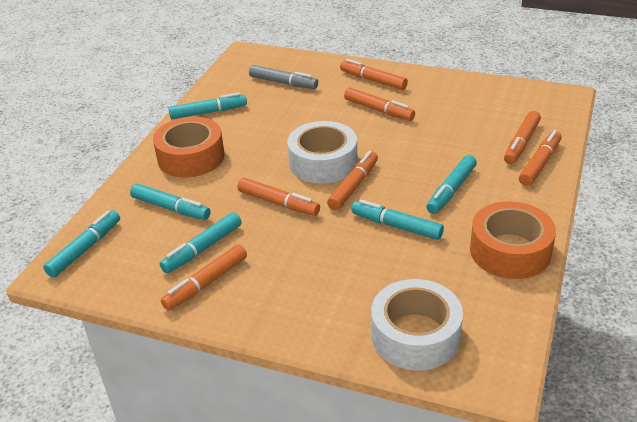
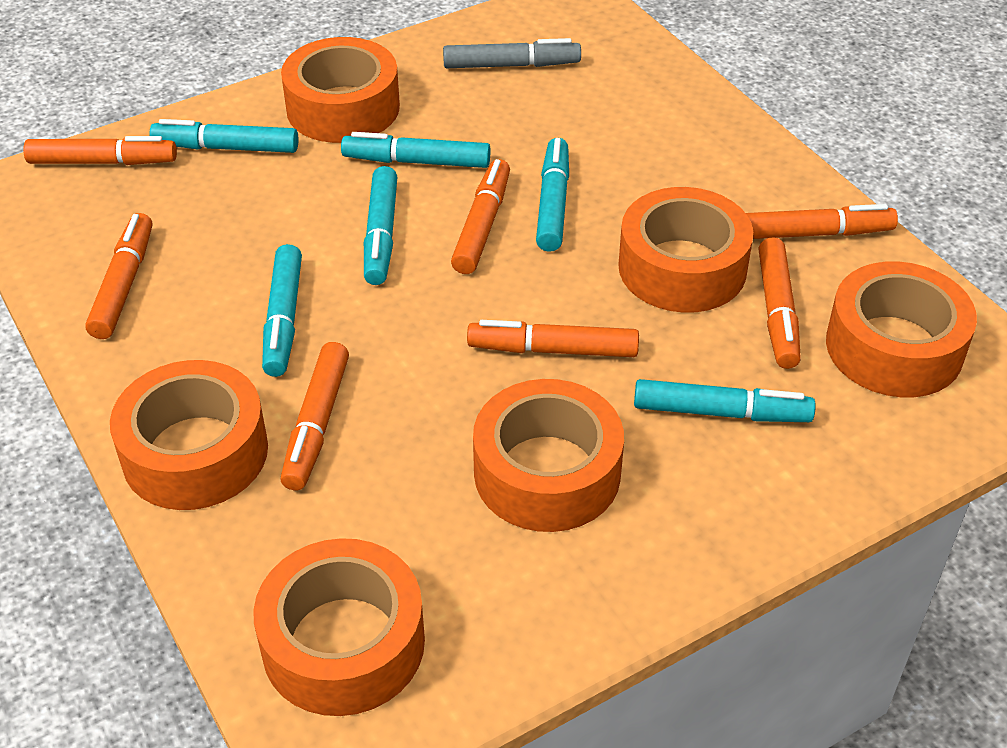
orange tape: 2 -> 6
white tape: 2 -> 0

